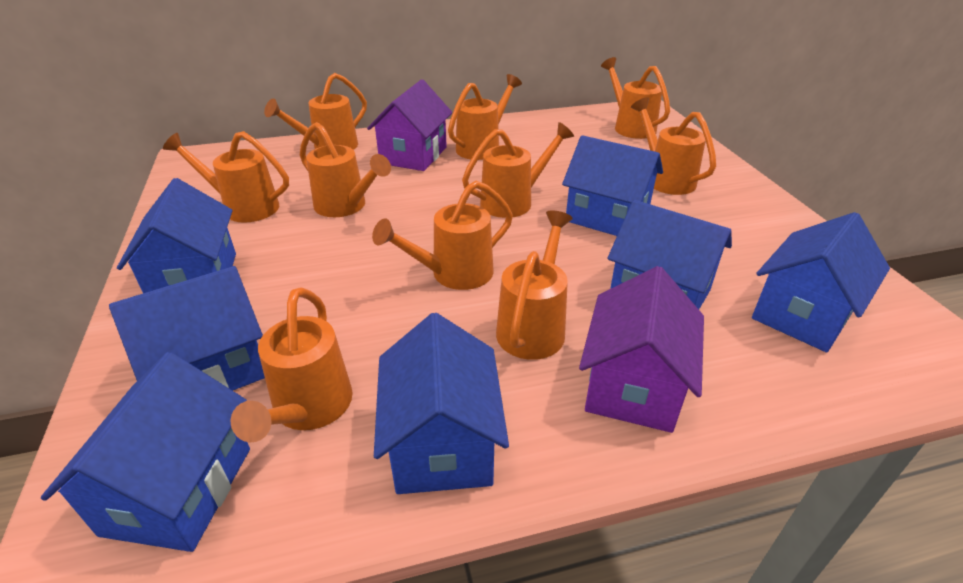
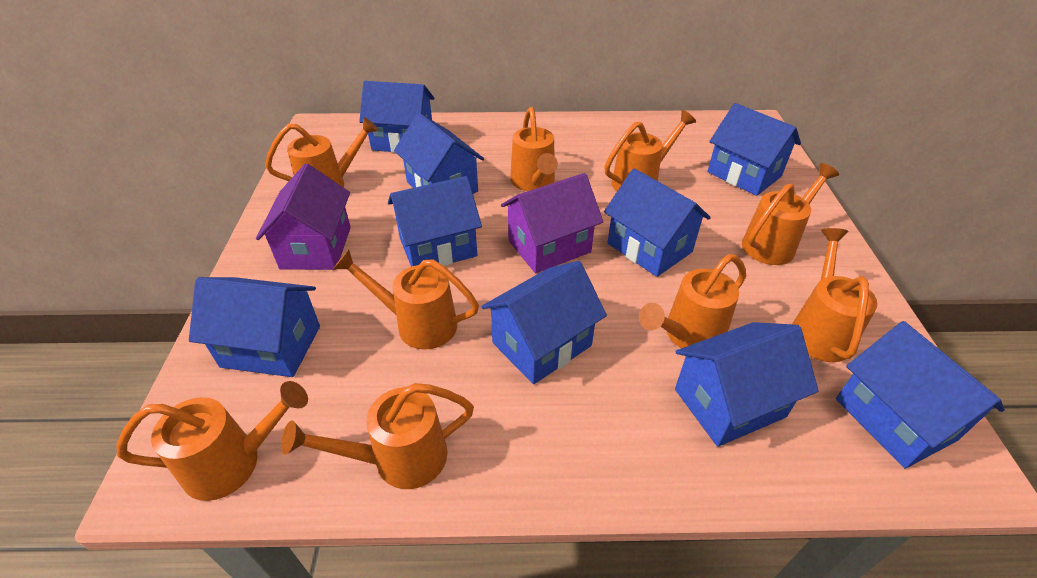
blue house: 7 -> 9
orange watering can: 10 -> 9

